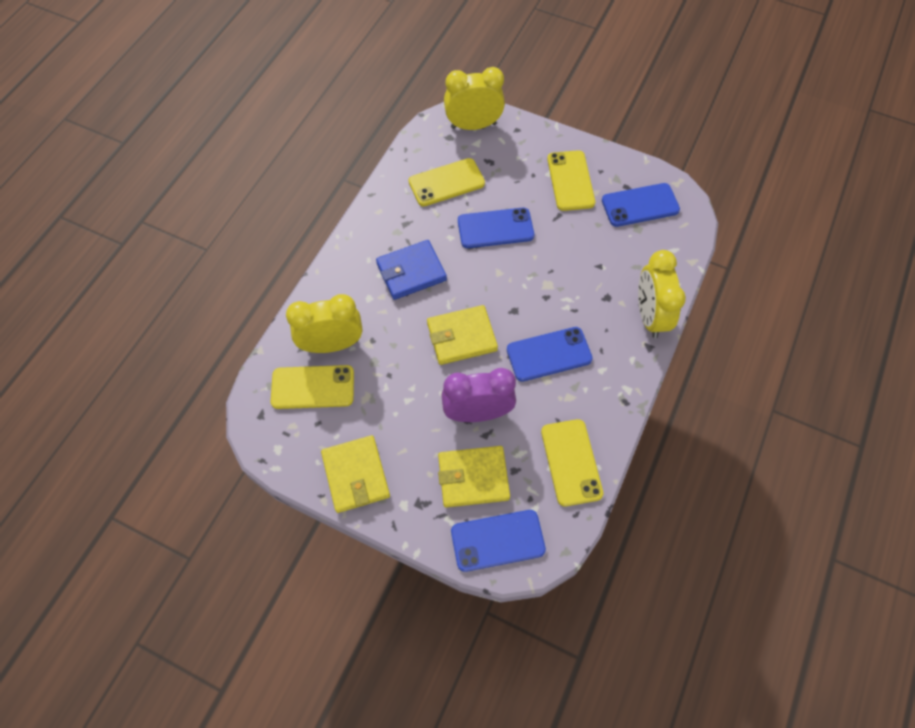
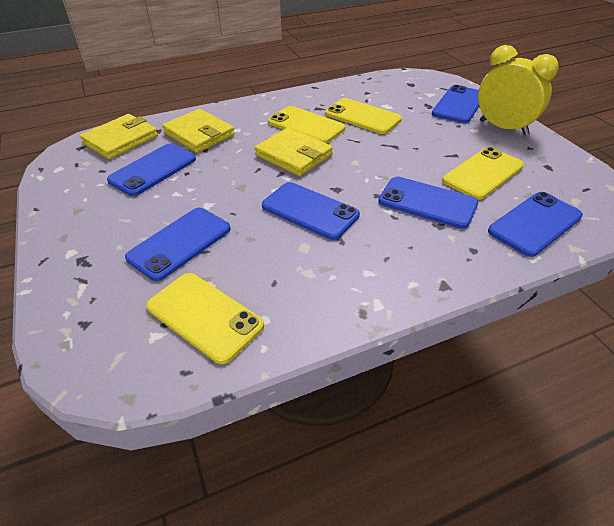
blue phone: 4 -> 6
blue wallet: 1 -> 0
purple clock: 1 -> 0
yellow clock: 3 -> 1

